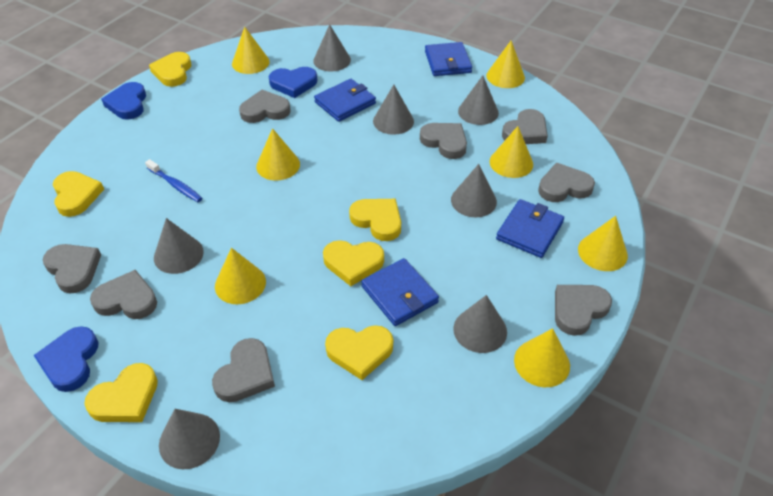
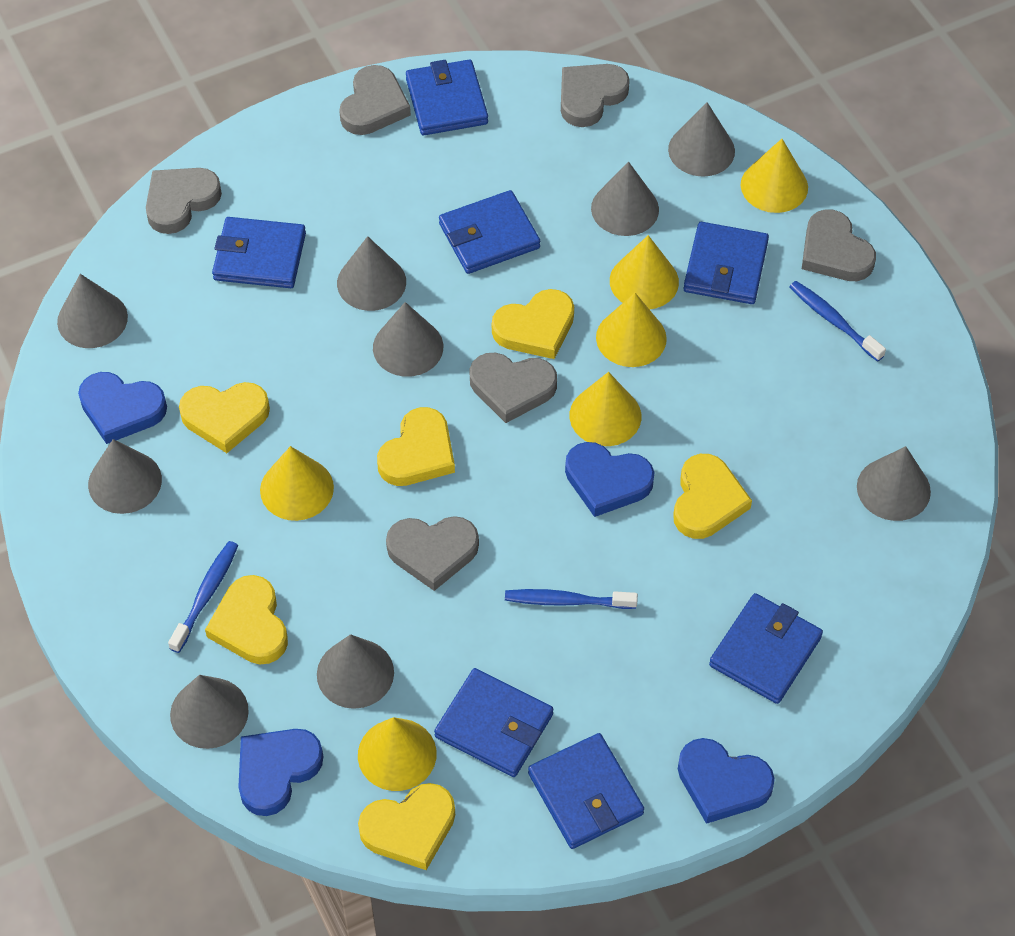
blue heart: 3 -> 4
blue toothbrush: 1 -> 3
blue wallet: 4 -> 7
grey cone: 7 -> 9
grey heart: 8 -> 6
yellow cone: 7 -> 6

